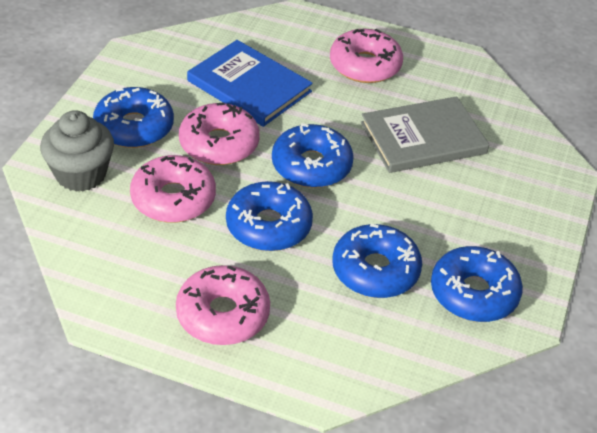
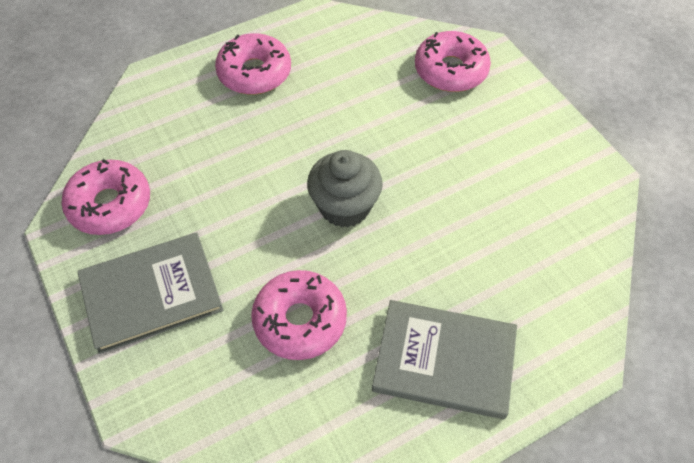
blue book: 1 -> 0
blue donut: 5 -> 0
grey book: 1 -> 2

